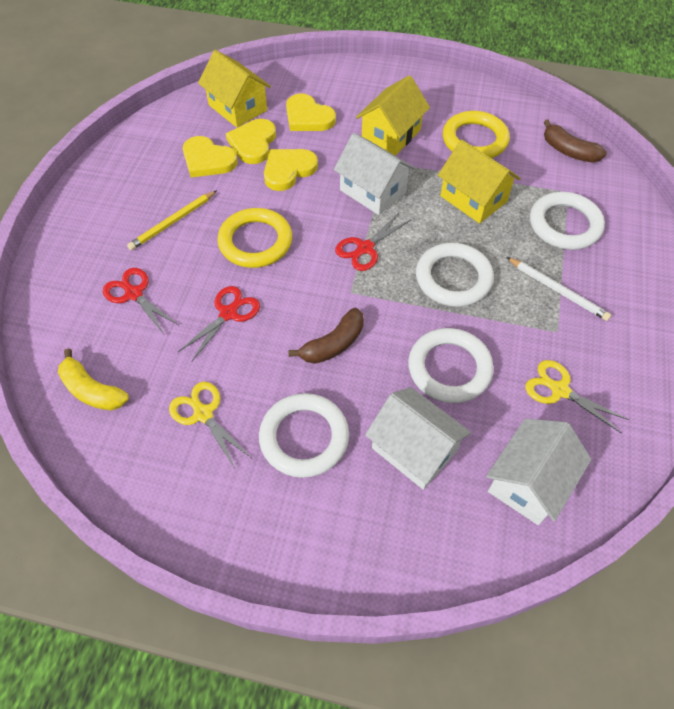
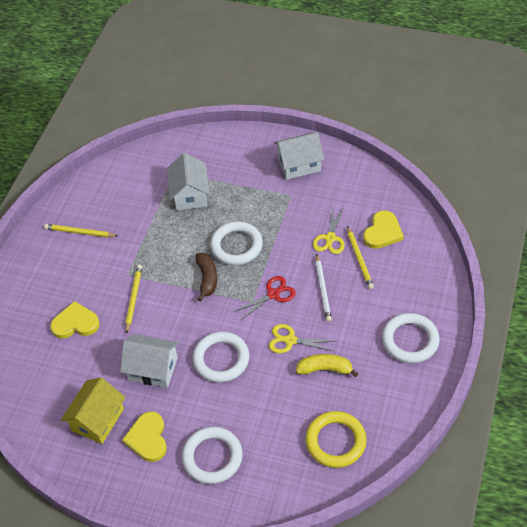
brown banana: 2 -> 1
red scissors: 3 -> 1
yellow heart: 4 -> 3
yellow house: 3 -> 1
yellow pencil: 1 -> 3
yellow ring: 2 -> 1

